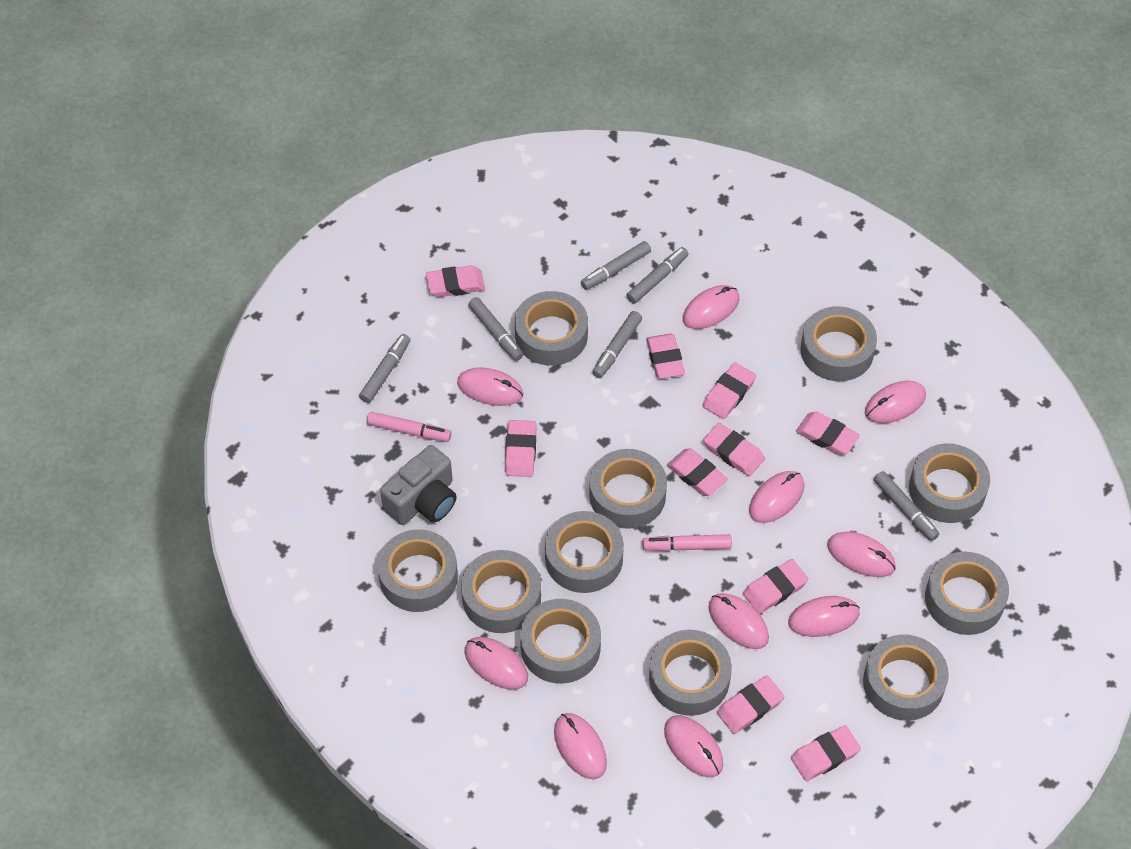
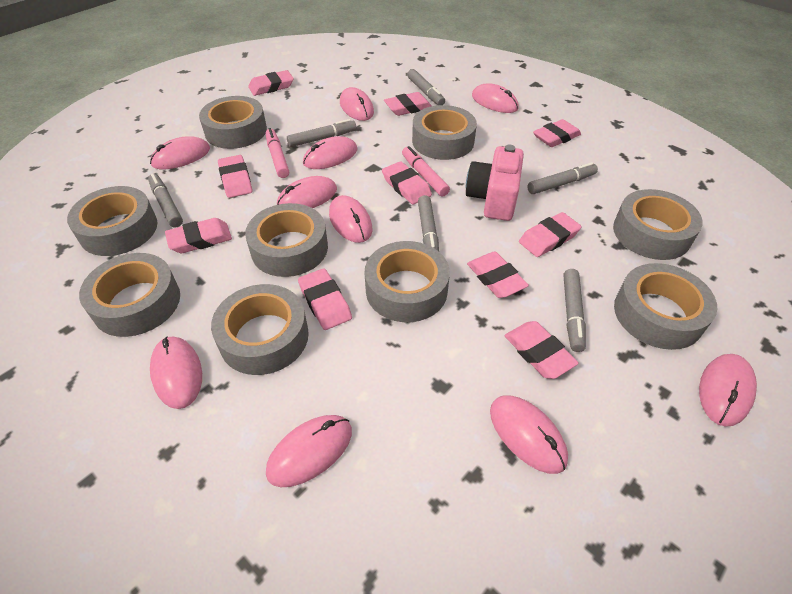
grey camera: 1 -> 0
grey tape: 11 -> 9
pink camera: 0 -> 1

